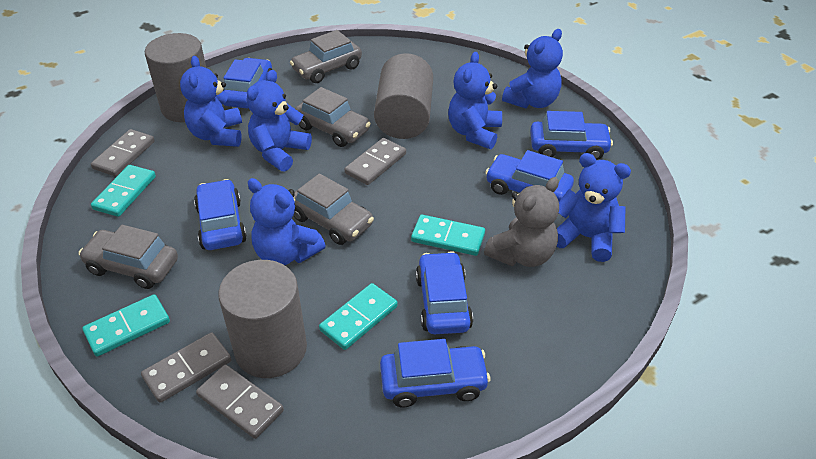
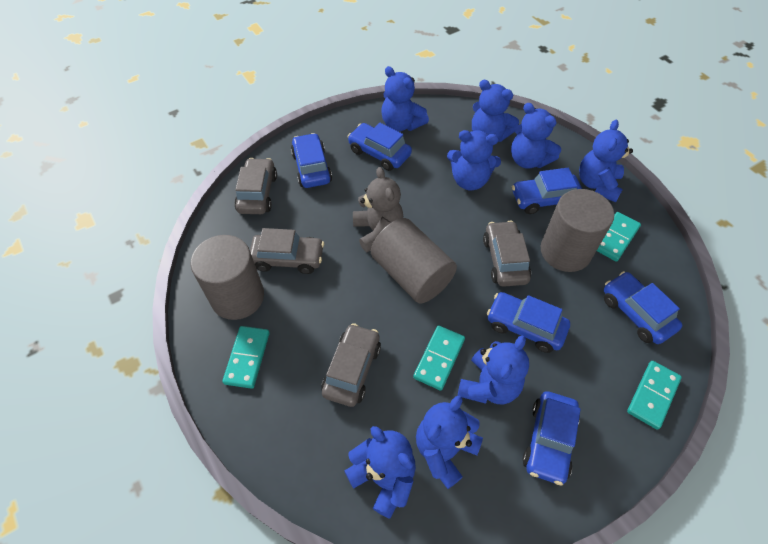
blue teddy bear: 6 -> 8
grey domino: 4 -> 0

